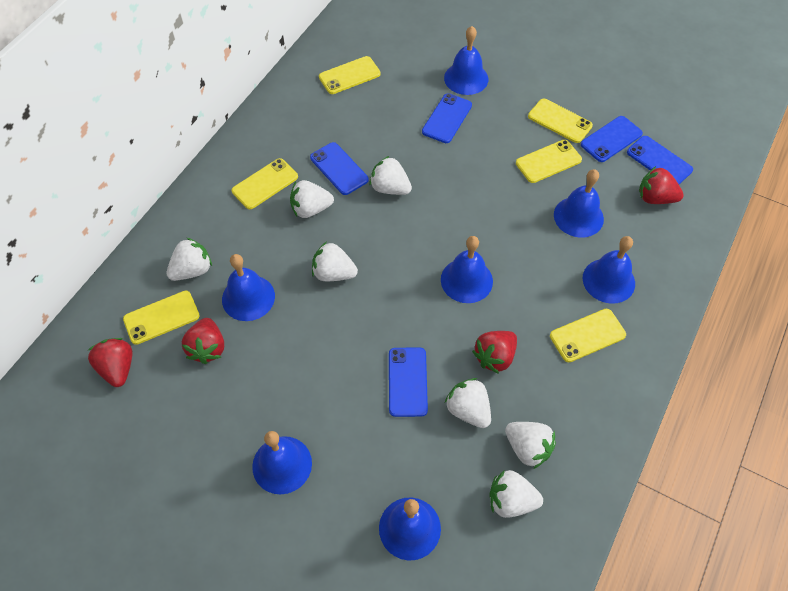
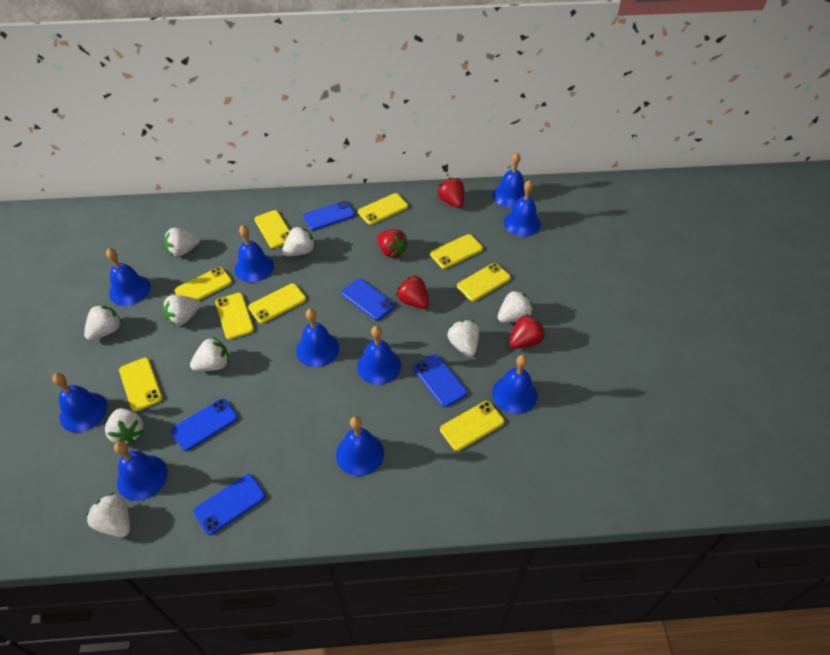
blue bell: 7 -> 10
white strawberry: 7 -> 9
yellow phone: 6 -> 9

